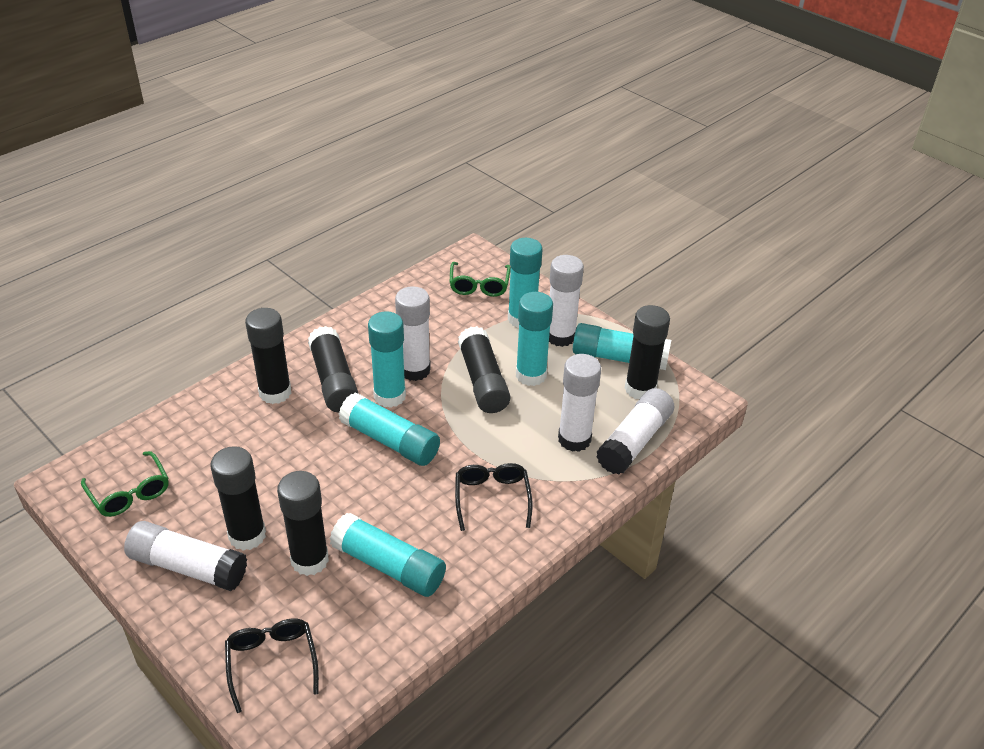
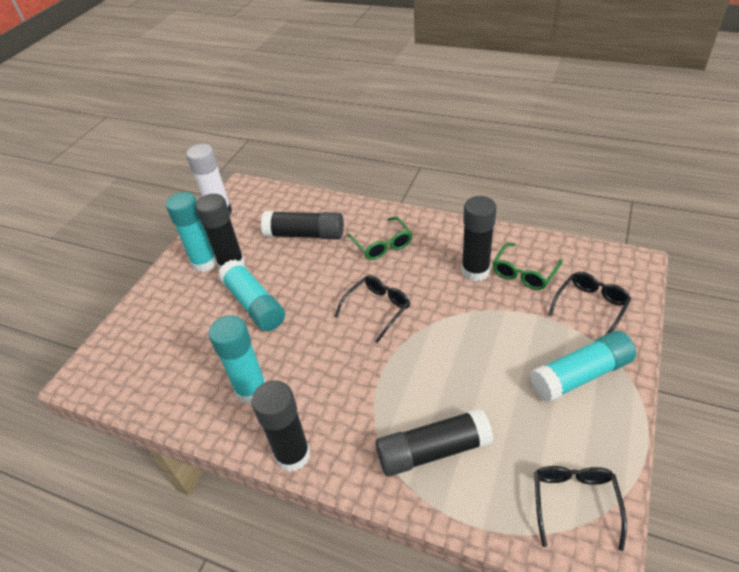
black glasses: 2 -> 3
black glue stick: 6 -> 5
turquoise glue stick: 6 -> 4
white glue stick: 5 -> 1

